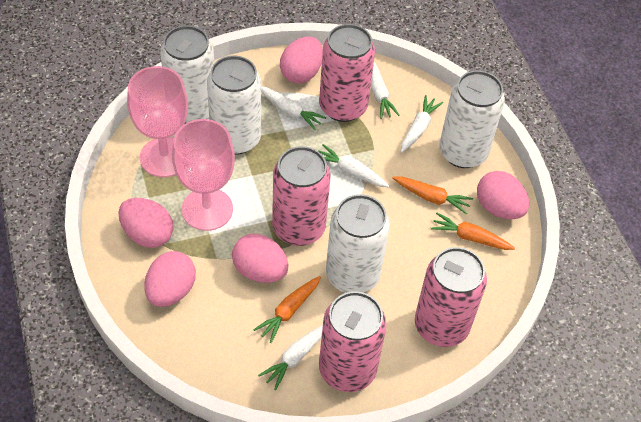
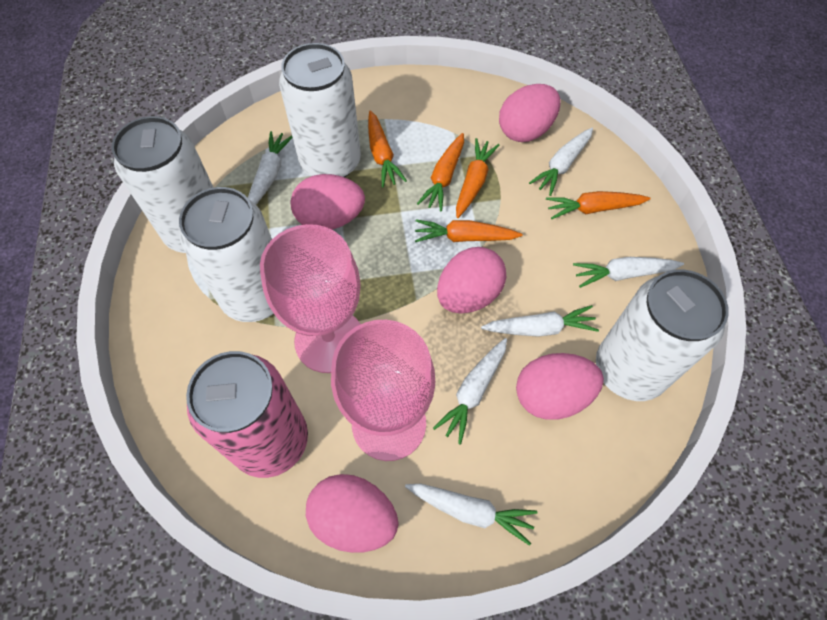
orange carrot: 3 -> 5
pink can: 4 -> 1
white carrot: 5 -> 6

